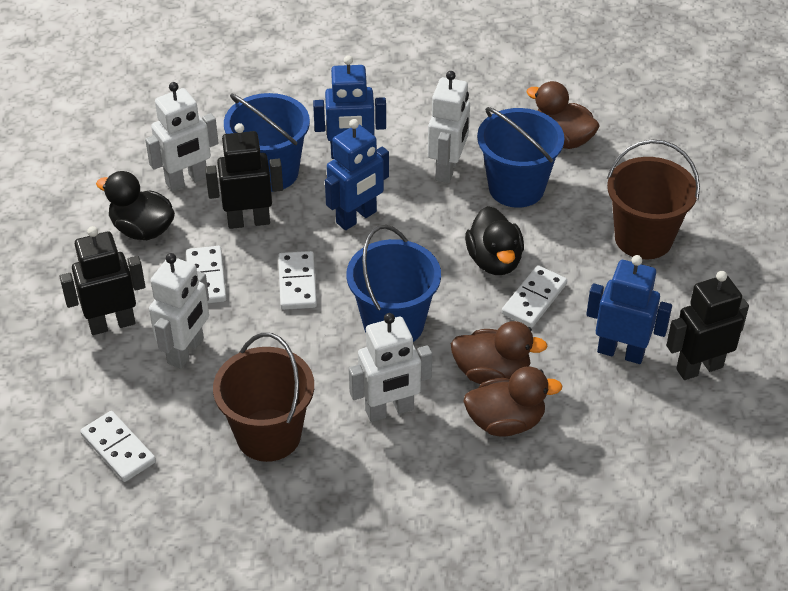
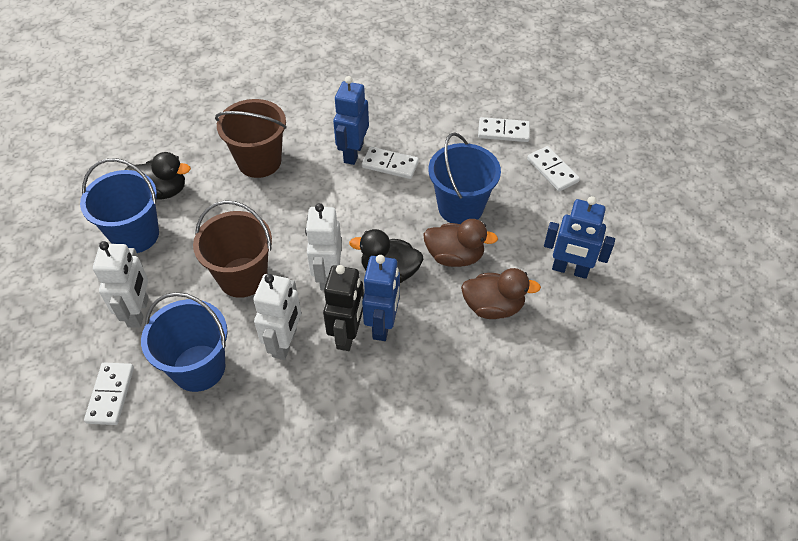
black robot: 3 -> 1
brown duck: 3 -> 2
white robot: 4 -> 3

